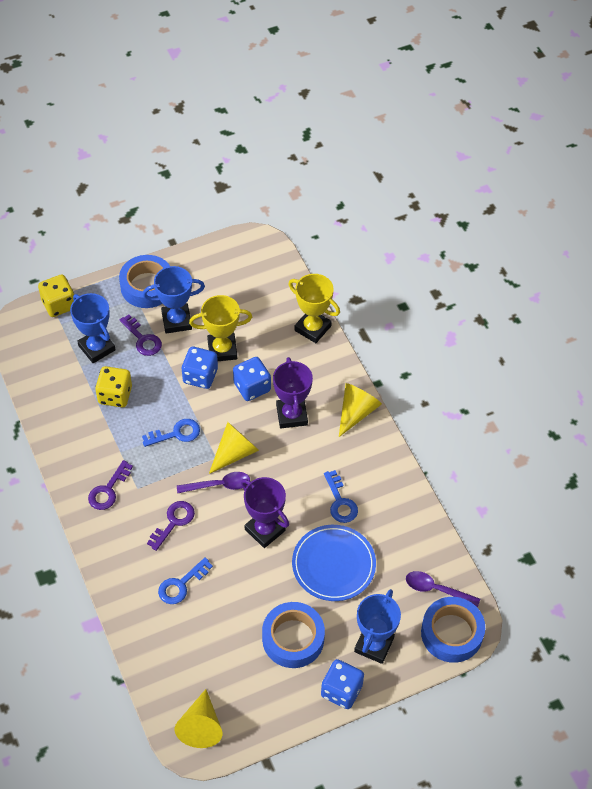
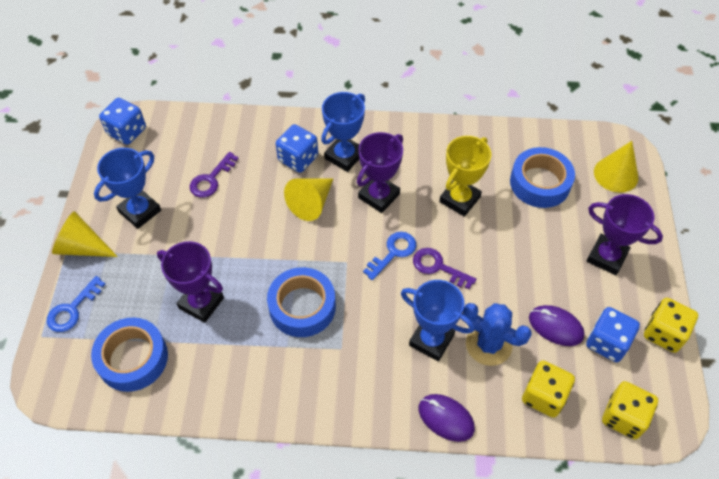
blue cactus: 0 -> 1
blue key: 3 -> 2
blue plate: 1 -> 0
purple key: 3 -> 2
purple mouse: 0 -> 2
purple spoon: 2 -> 0
purple trophy: 2 -> 3
yellow dice: 2 -> 3
yellow trophy: 2 -> 1

